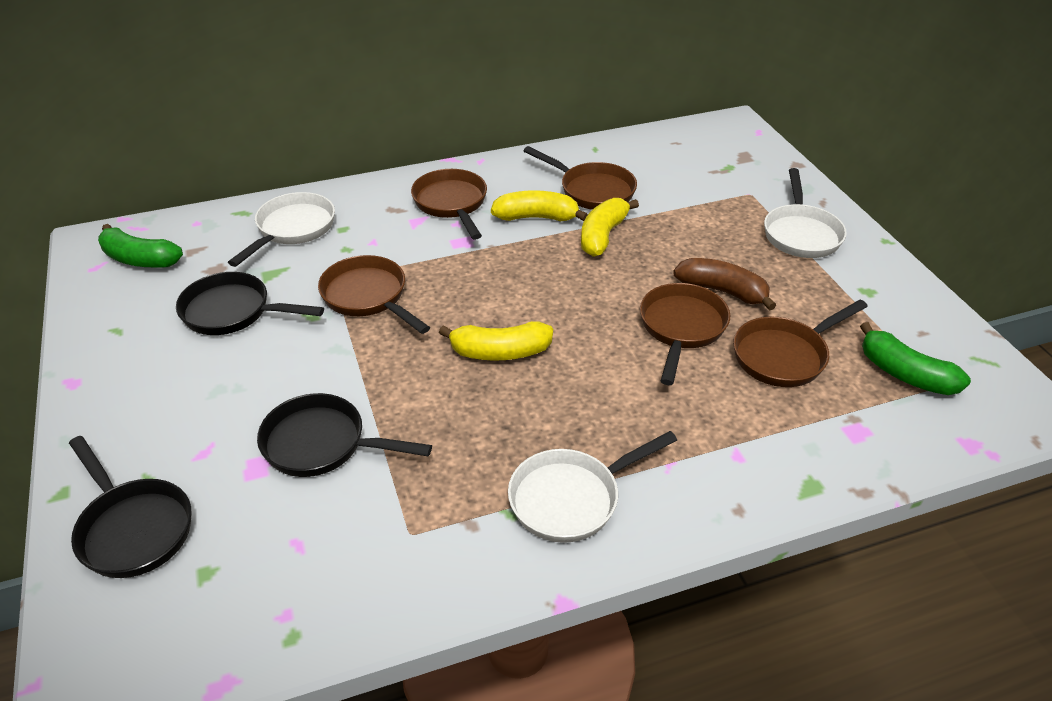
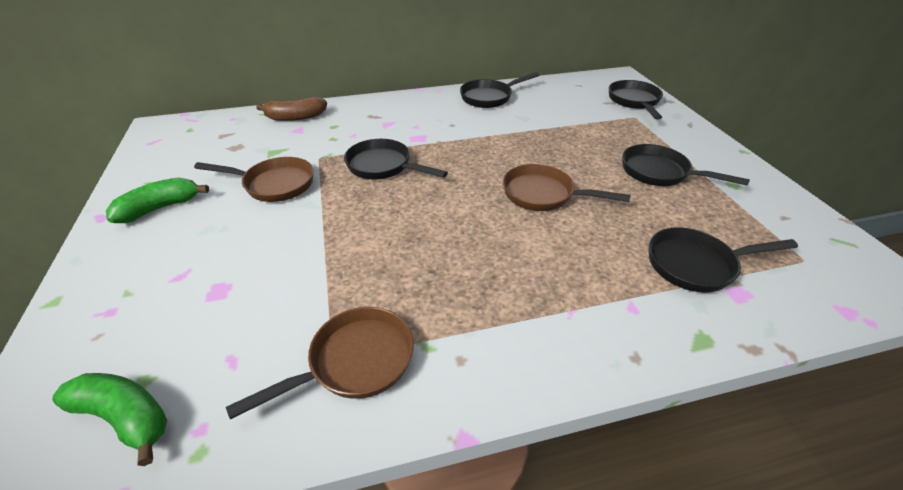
black pan: 3 -> 5
brown pan: 5 -> 3
white pan: 3 -> 0
yellow banana: 3 -> 0

